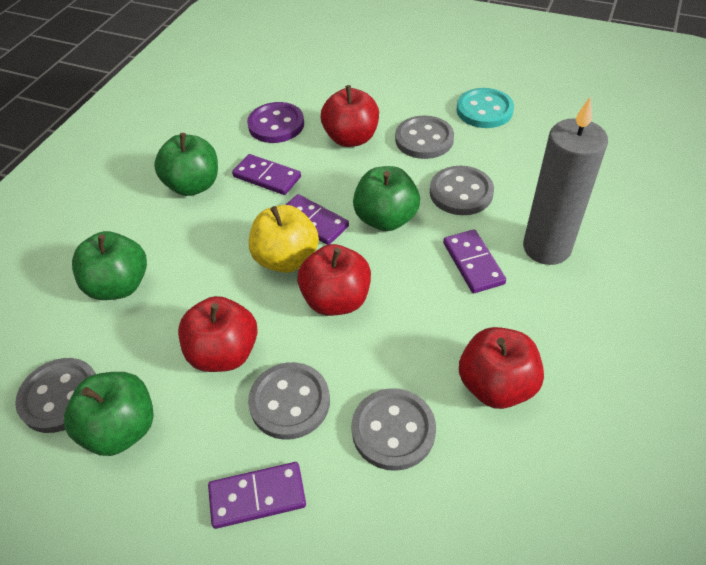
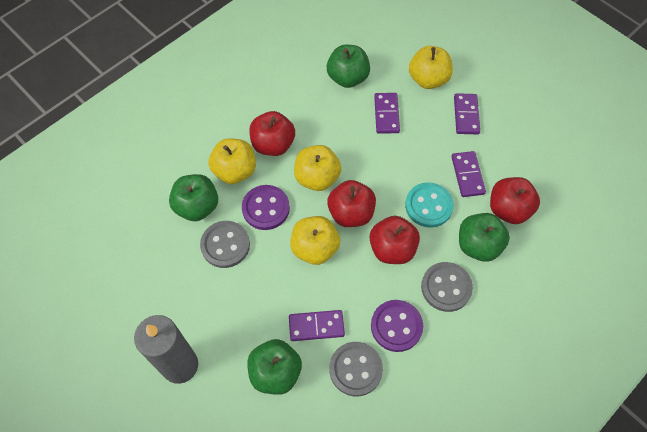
grey button: 5 -> 3
purple button: 1 -> 2
yellow apple: 1 -> 4

